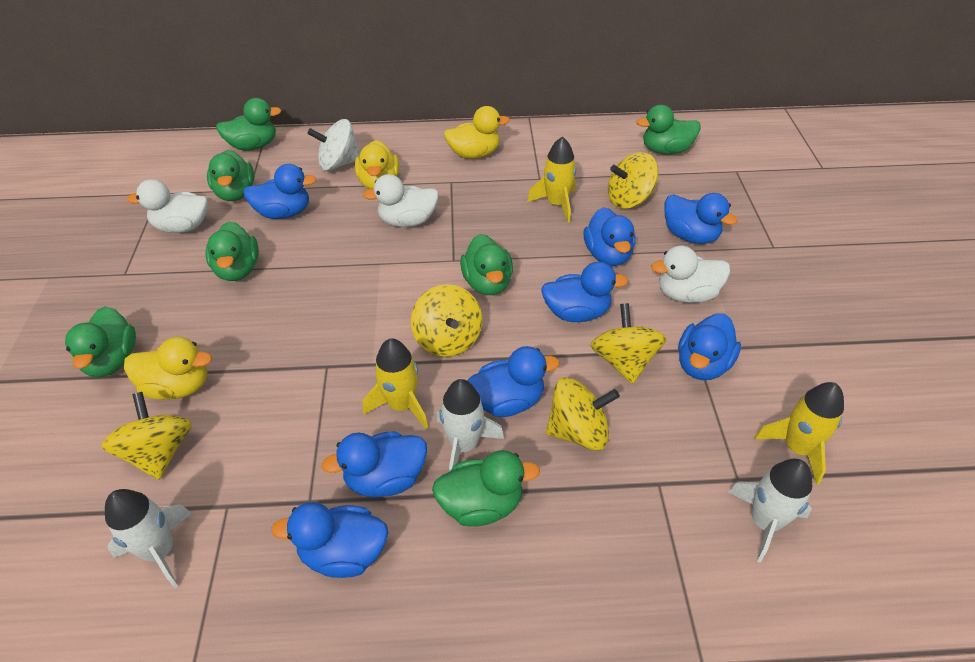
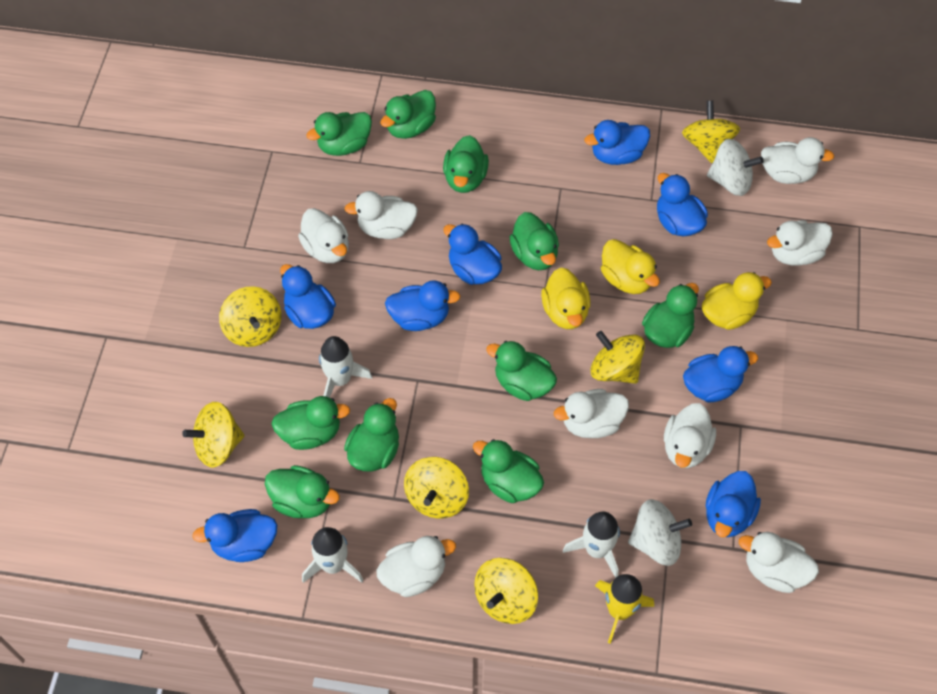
green duck: 7 -> 10
white duck: 3 -> 8
white spinning top: 1 -> 2
yellow rocket: 3 -> 1
yellow spinning top: 5 -> 6

